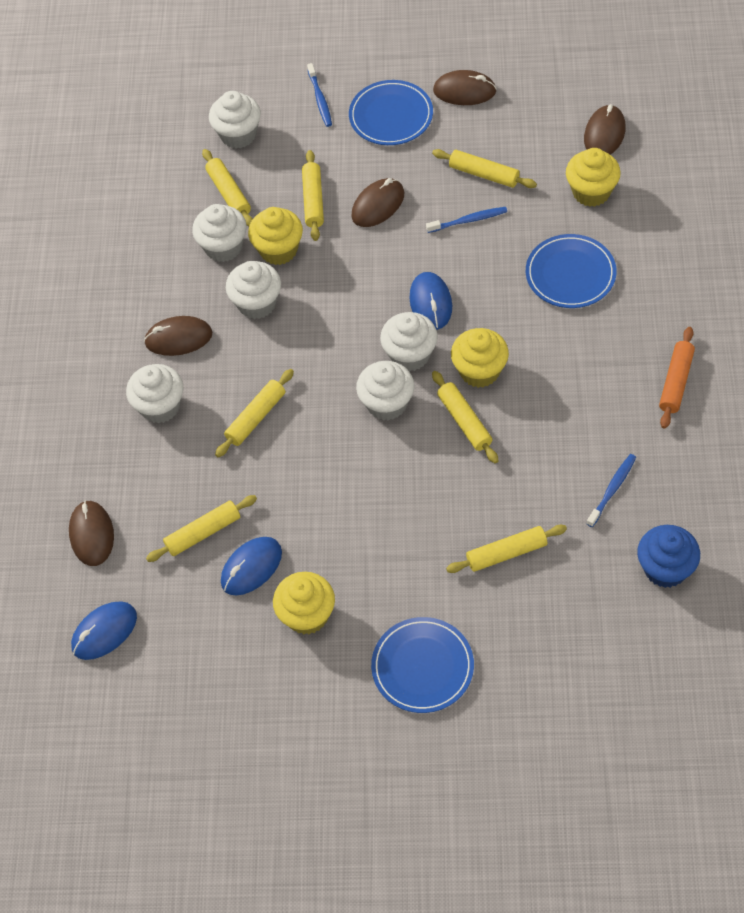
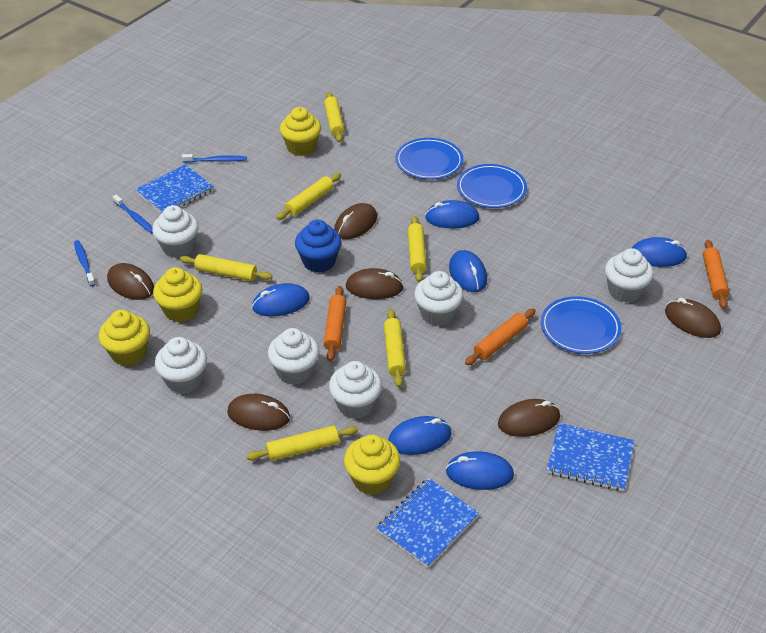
blue mouse: 3 -> 6
blue notebook: 0 -> 3
brown mouse: 5 -> 6
orange rolling pin: 1 -> 3
yellow rolling pin: 7 -> 6

